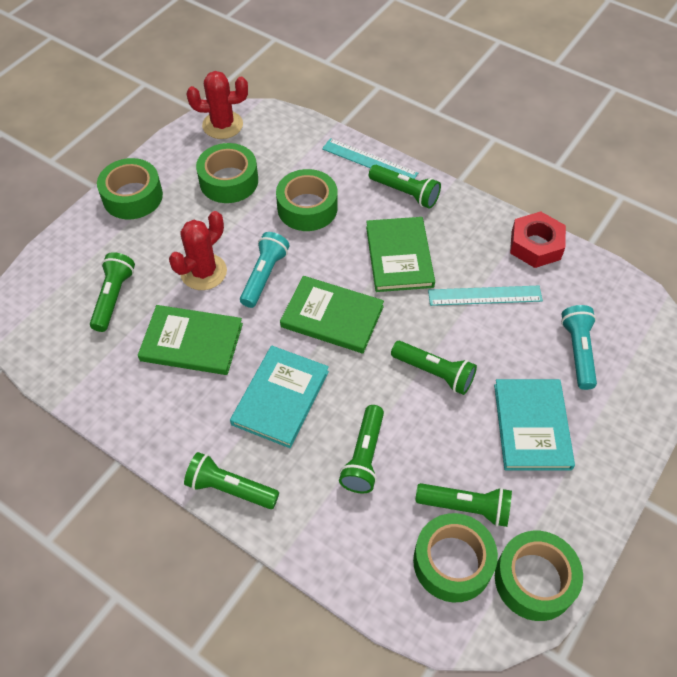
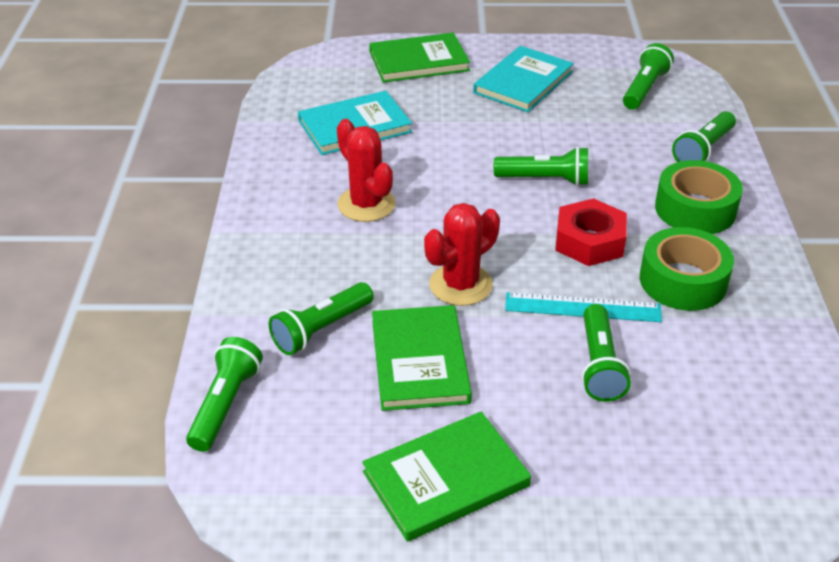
green tape: 5 -> 2
turquoise flashlight: 2 -> 0
turquoise ruler: 2 -> 1

